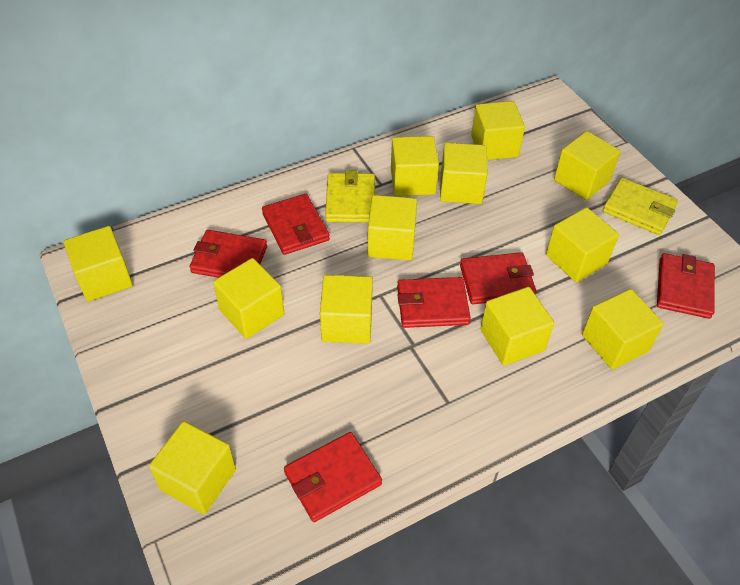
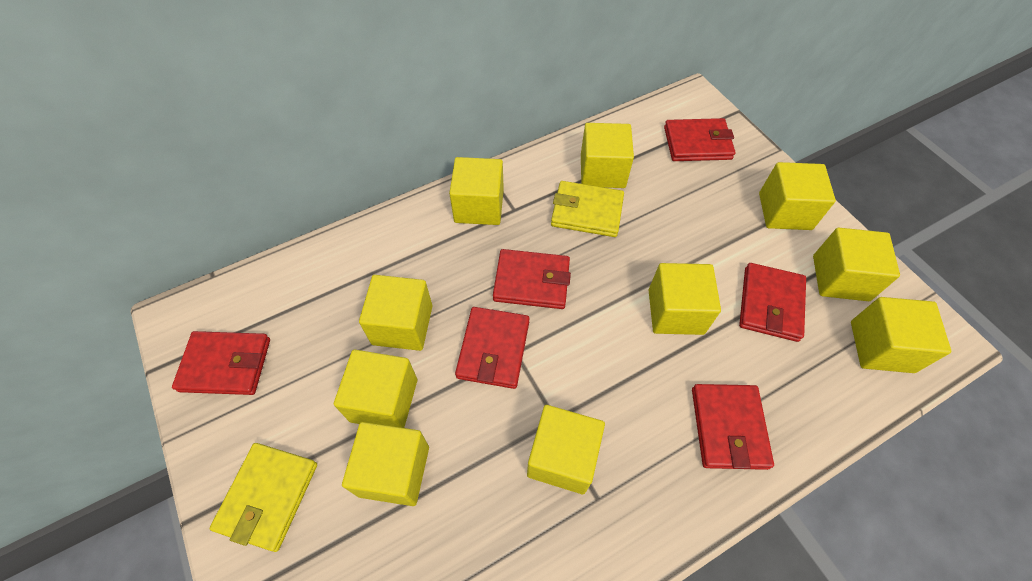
yellow cube: 12 -> 10

